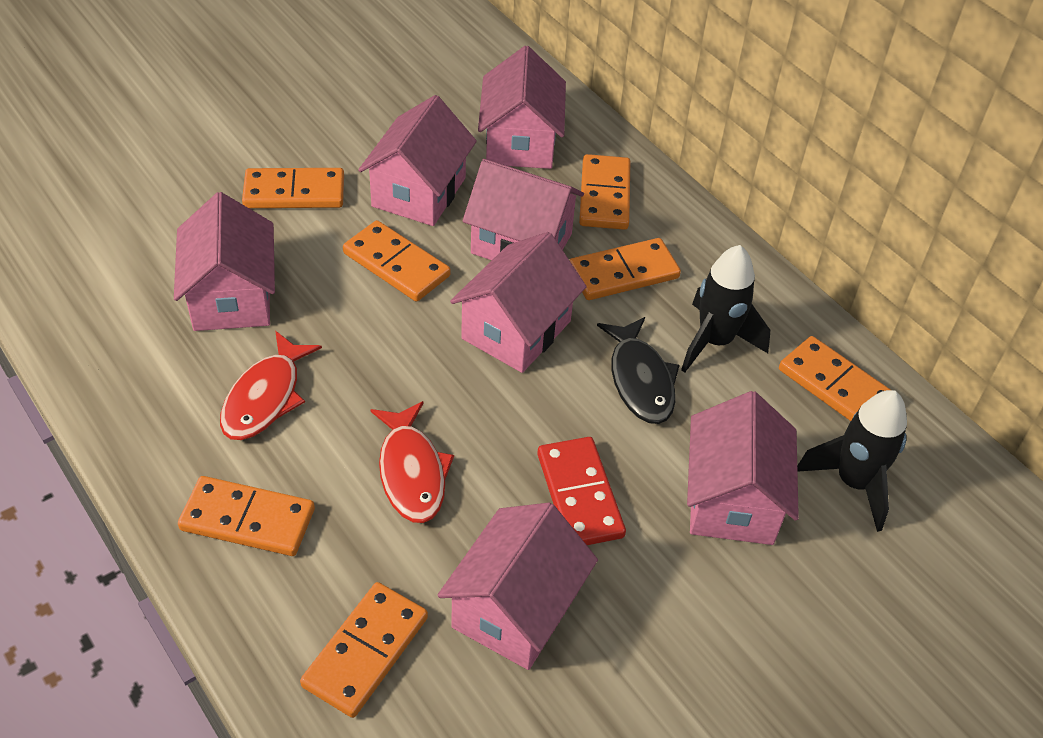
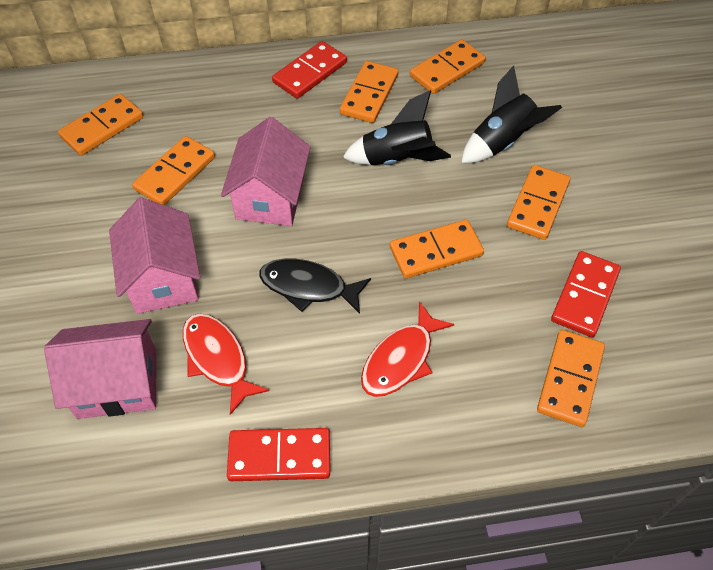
pink house: 7 -> 3
red domino: 1 -> 3

